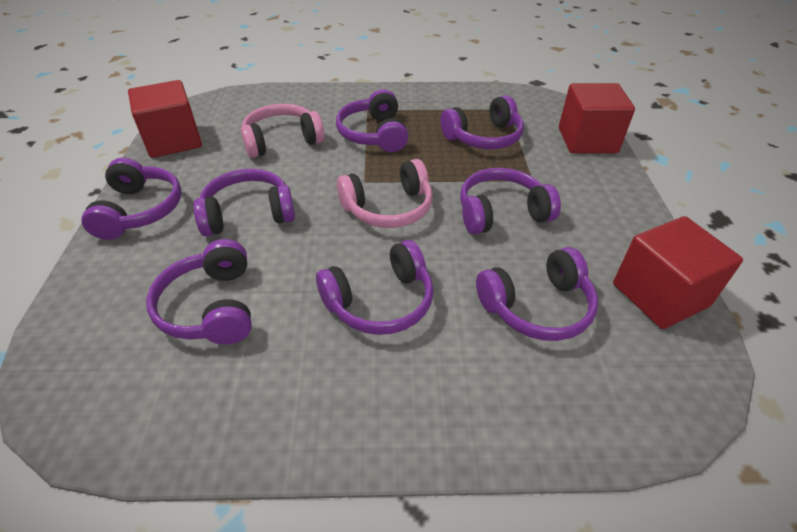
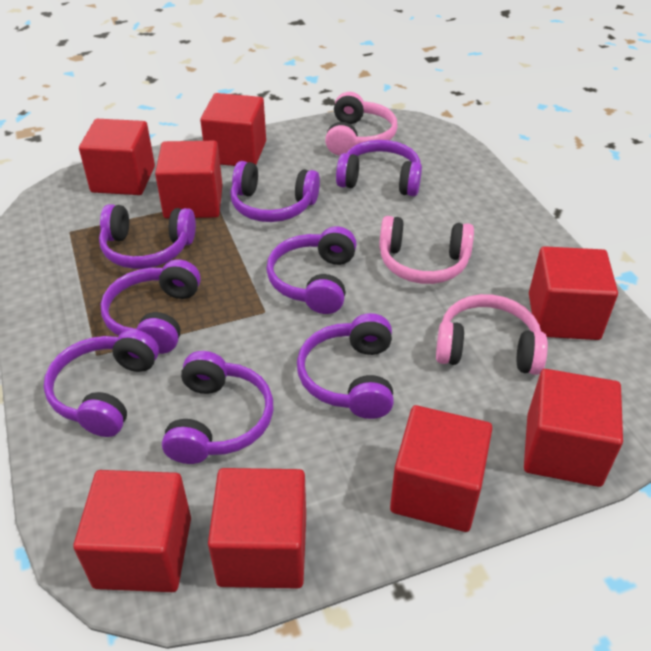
pink headphones: 2 -> 3
red cube: 3 -> 8

